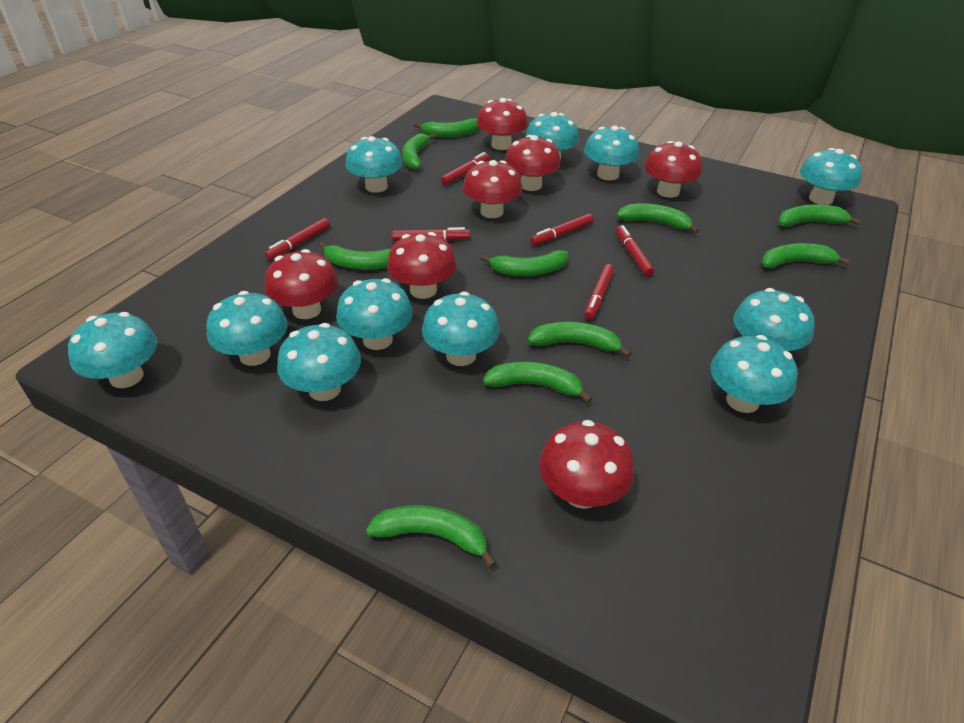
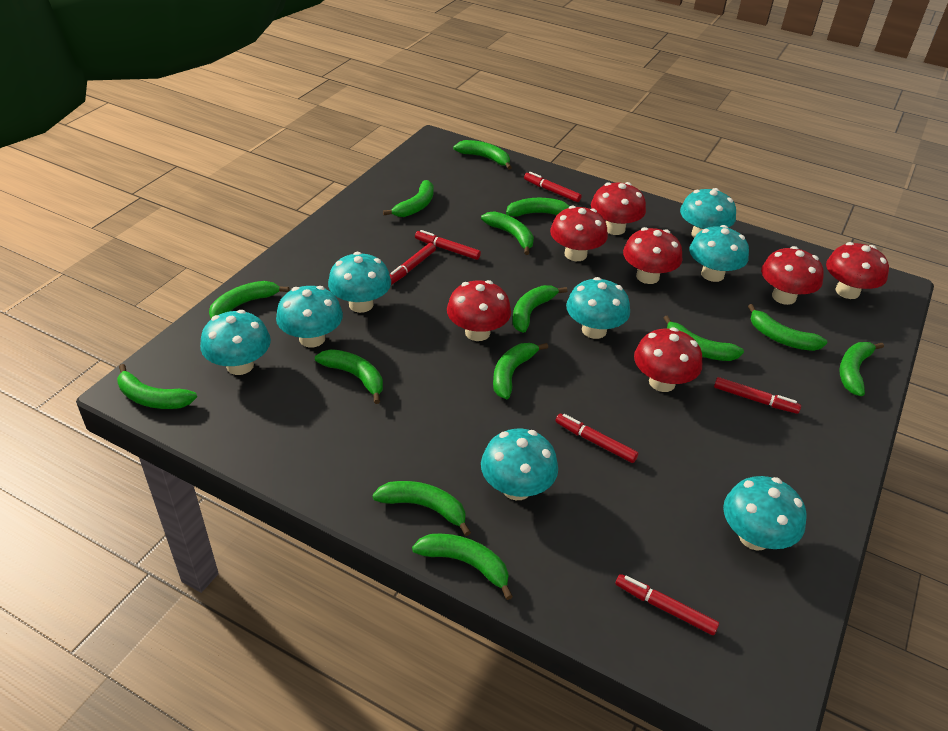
green banana: 10 -> 14
turquoise mushroom: 11 -> 8

